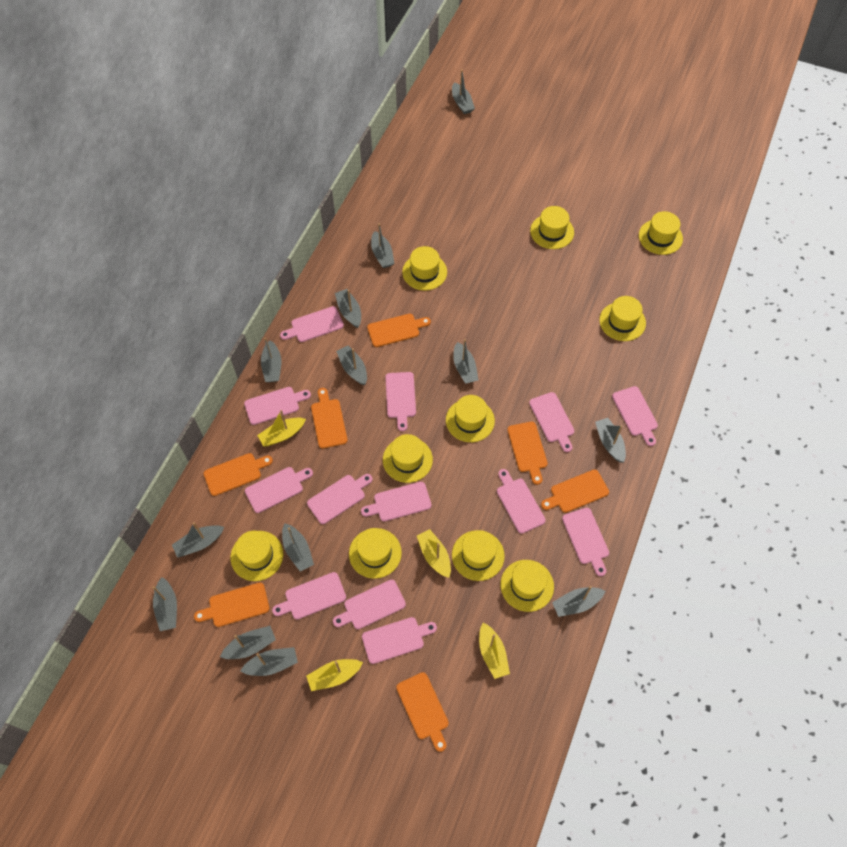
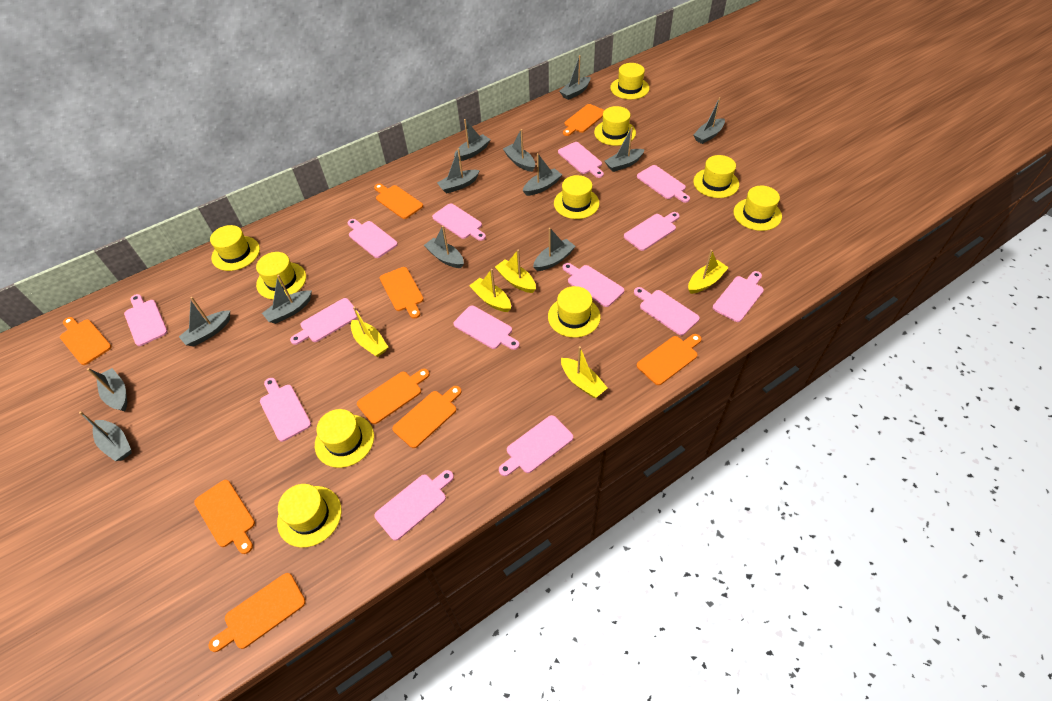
orange cutting board: 7 -> 9
pink cutting board: 13 -> 14
yellow boat: 4 -> 5

